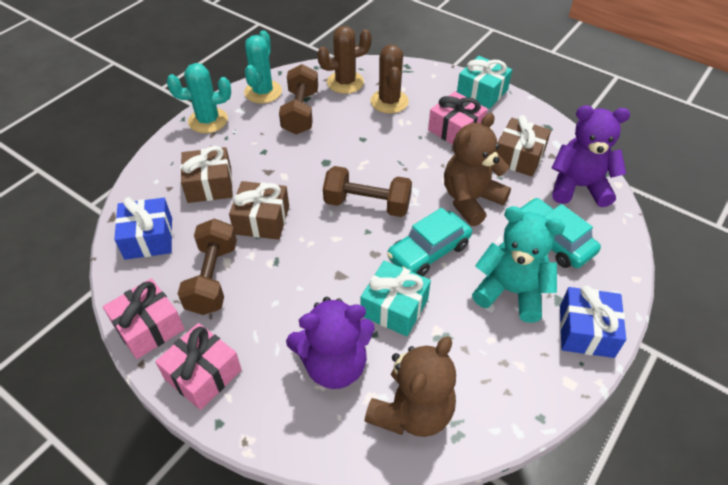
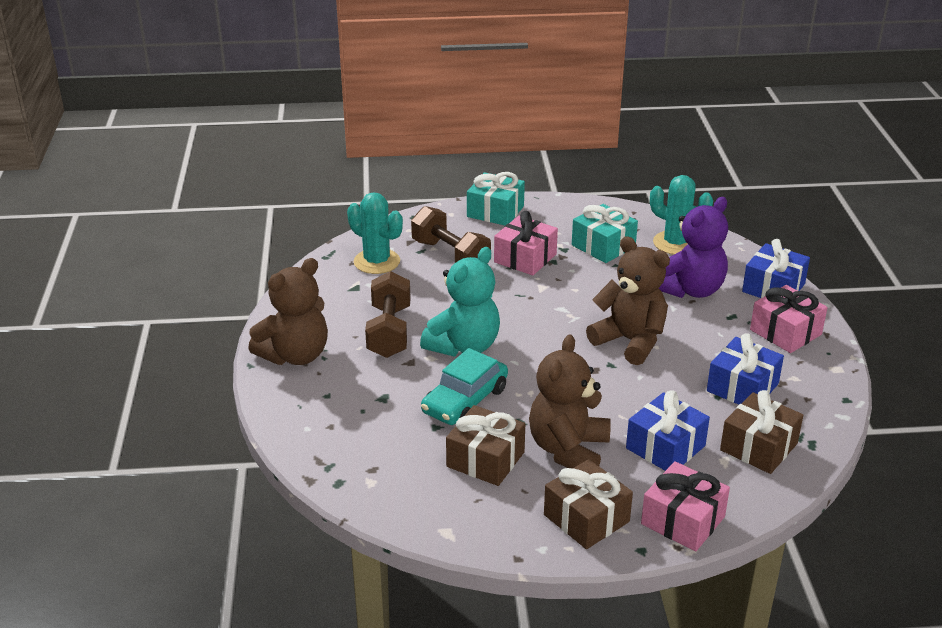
blue gift: 2 -> 3
brown cactus: 2 -> 0
brown dumbbell: 3 -> 2
brown teddy bear: 2 -> 3
purple teddy bear: 2 -> 1
turquoise car: 2 -> 1

